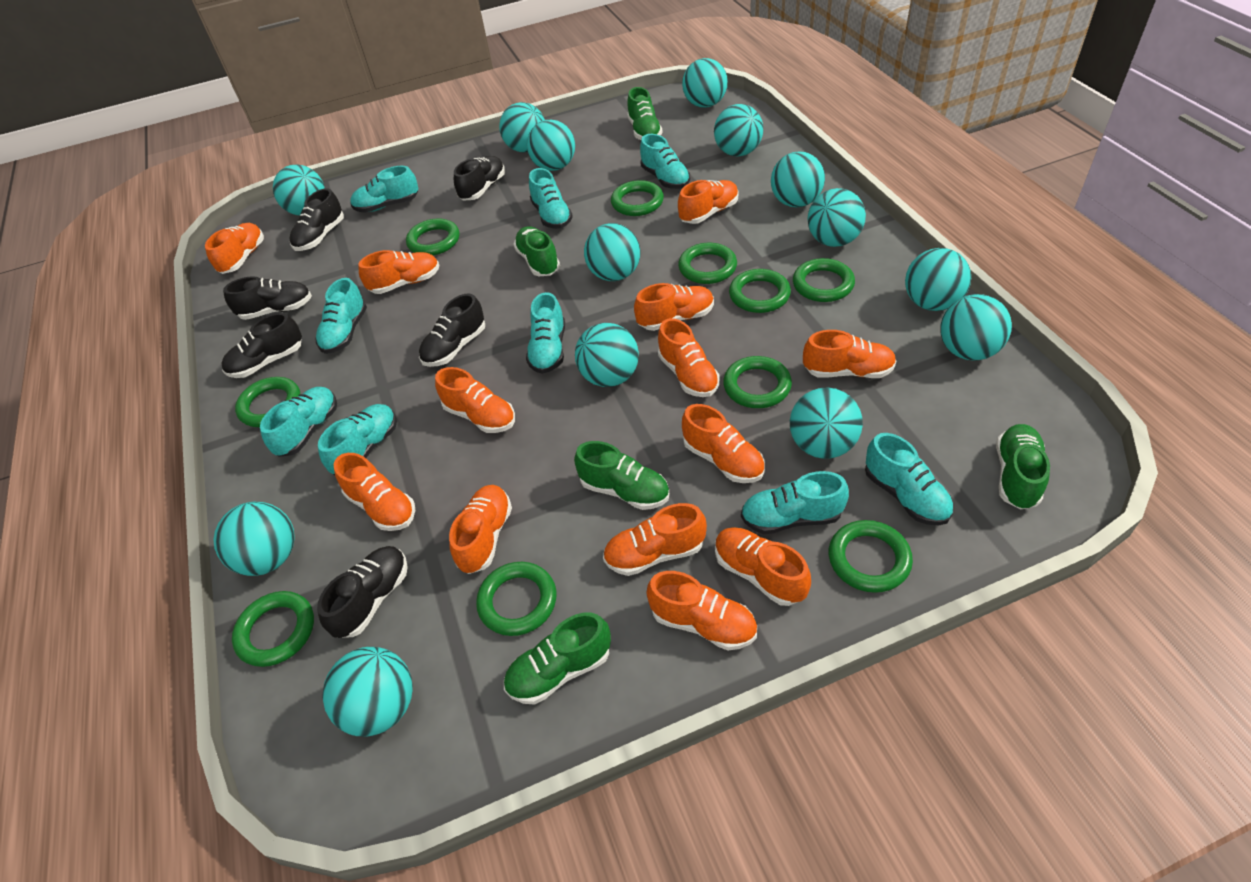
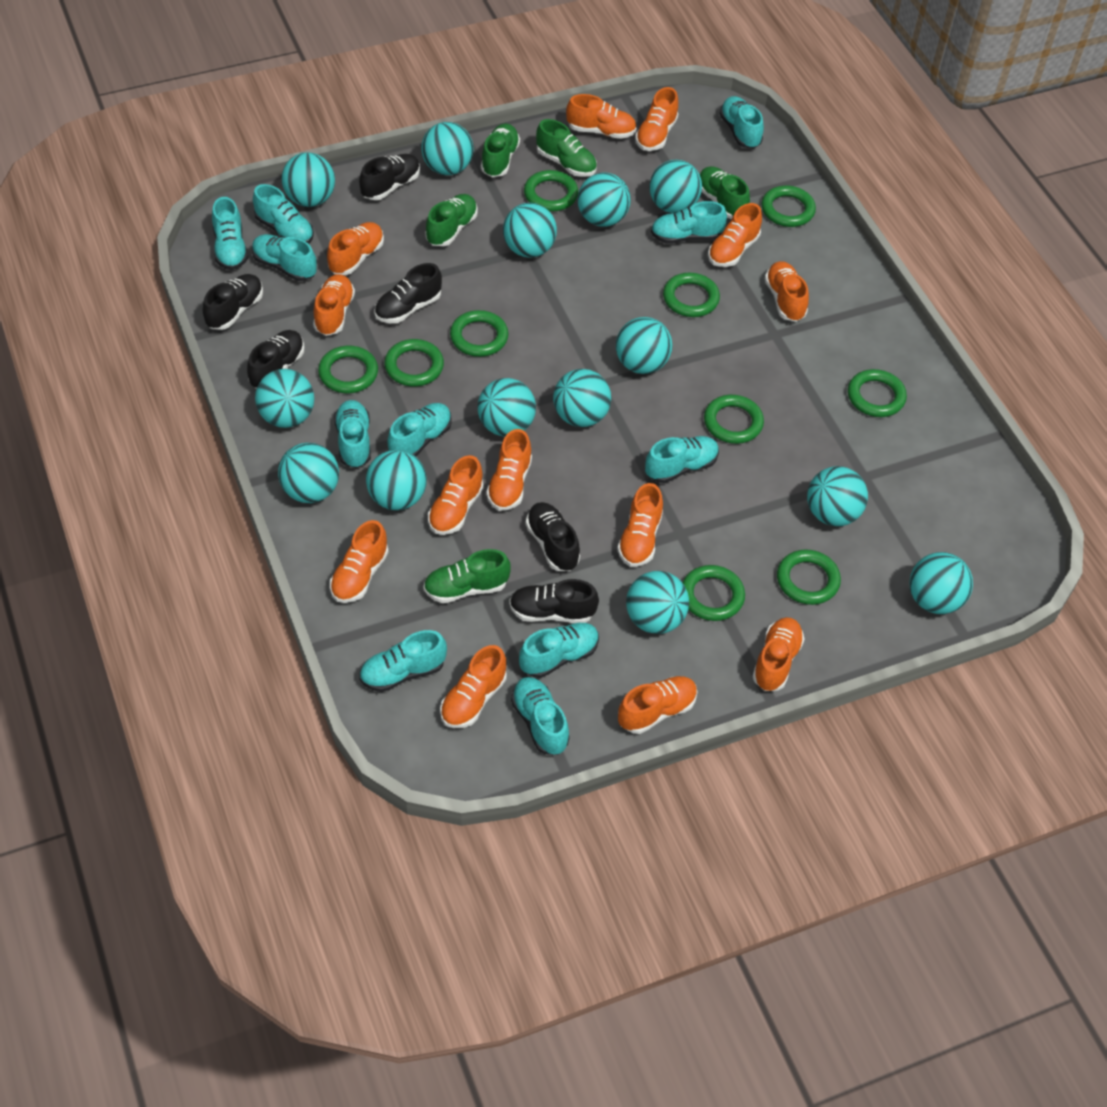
turquoise shoe: 9 -> 11

